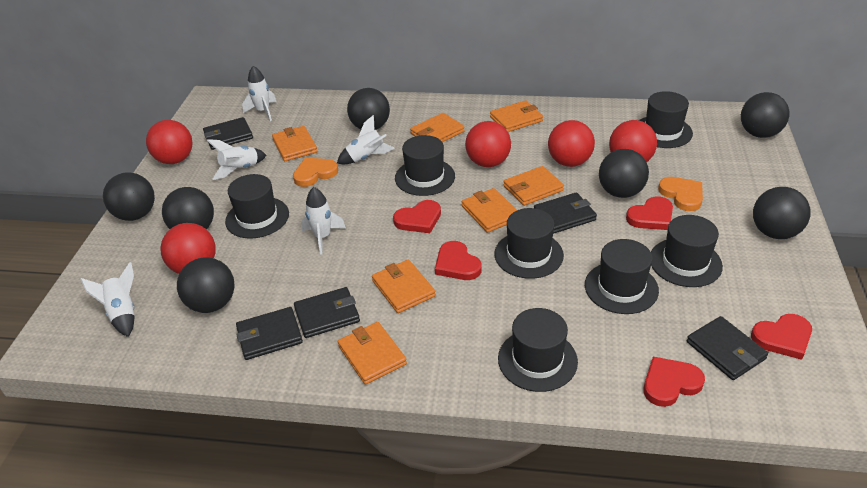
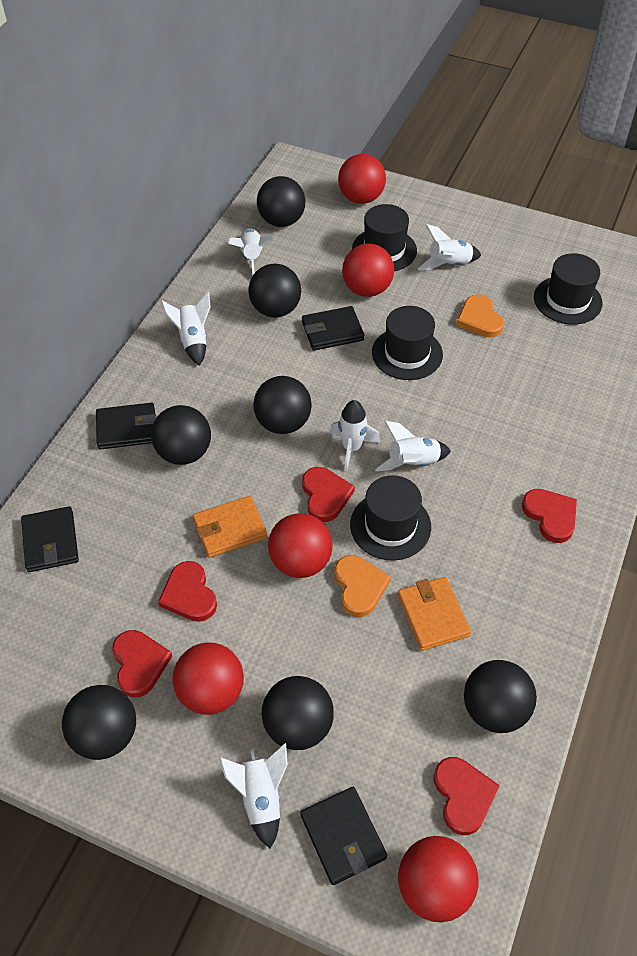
black hat: 7 -> 4
black wallet: 5 -> 4
orange wallet: 7 -> 2
white rocket: 5 -> 6

